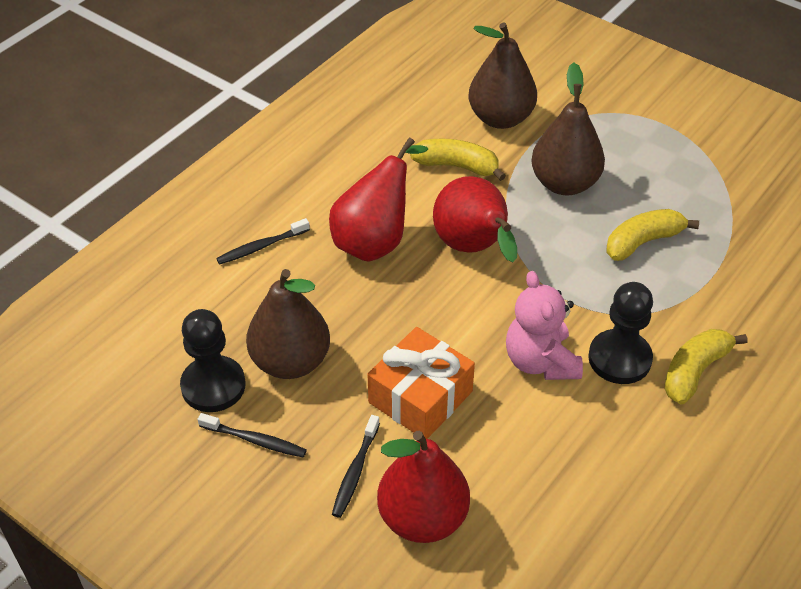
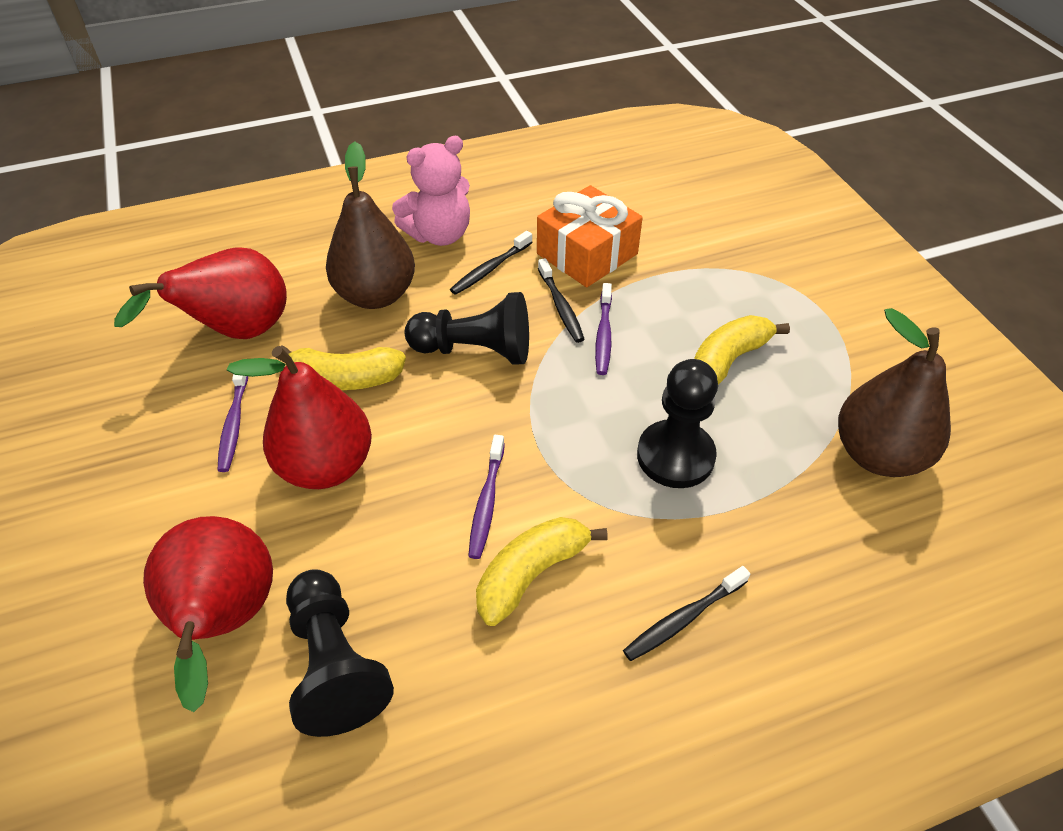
black pawn: 2 -> 3
brown pear: 3 -> 2
purple toothbrush: 0 -> 3

